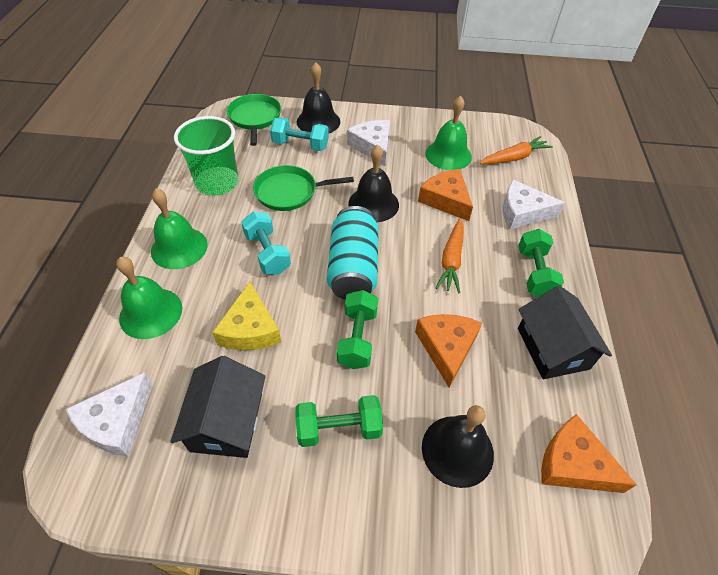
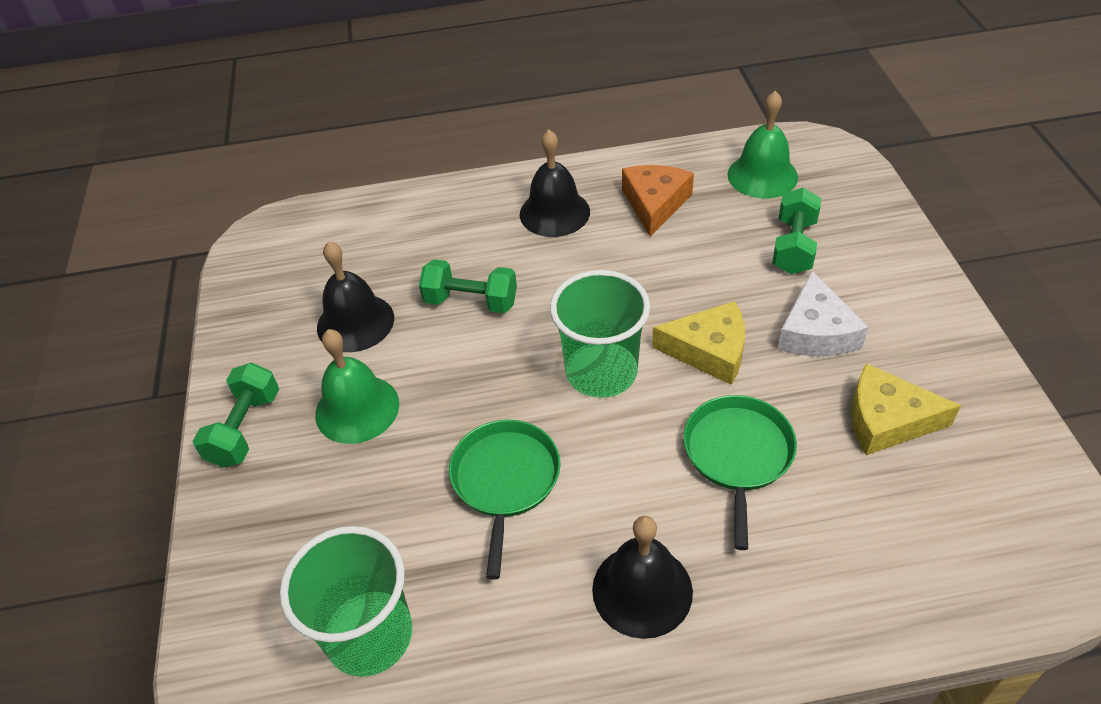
black house: 2 -> 0
green bell: 3 -> 2
green cup: 1 -> 2
orange carrot: 2 -> 0
orange cheese: 3 -> 1
turquoise can: 1 -> 0
turquoise dumbbell: 2 -> 0
white cheese: 3 -> 1
yellow cheese: 1 -> 2

